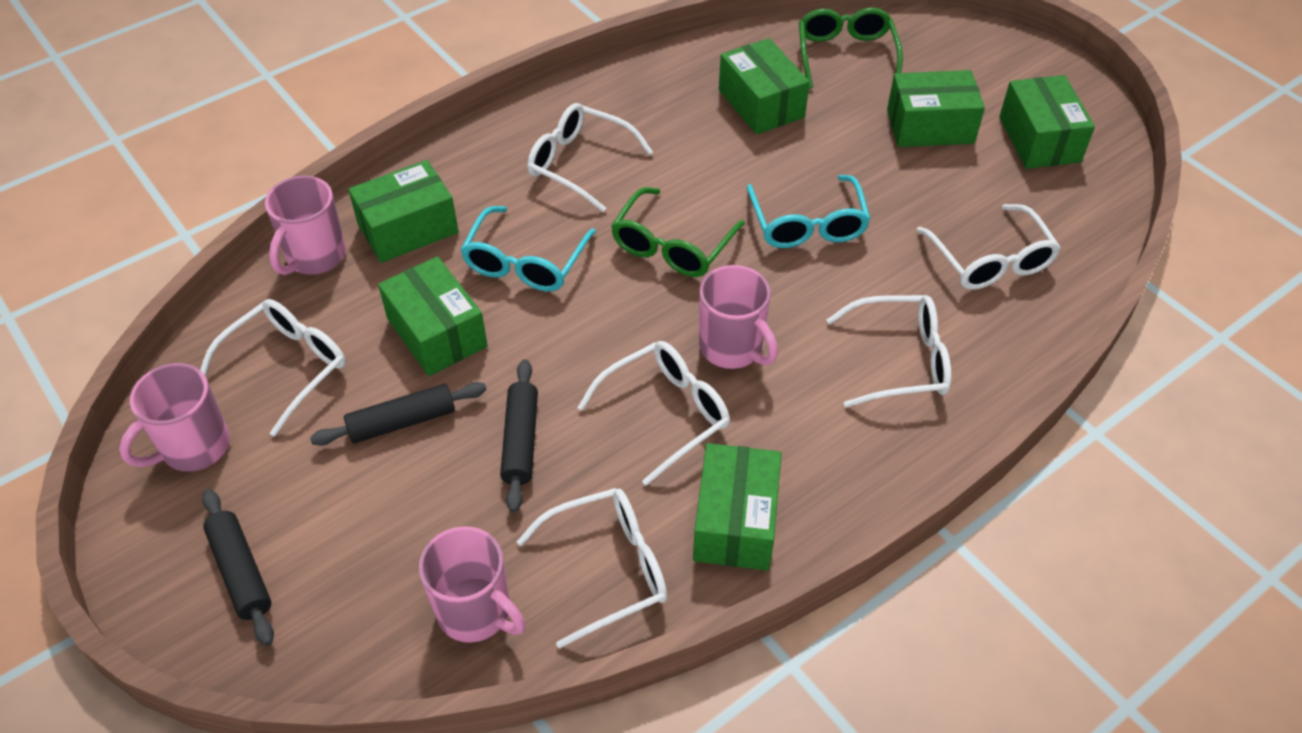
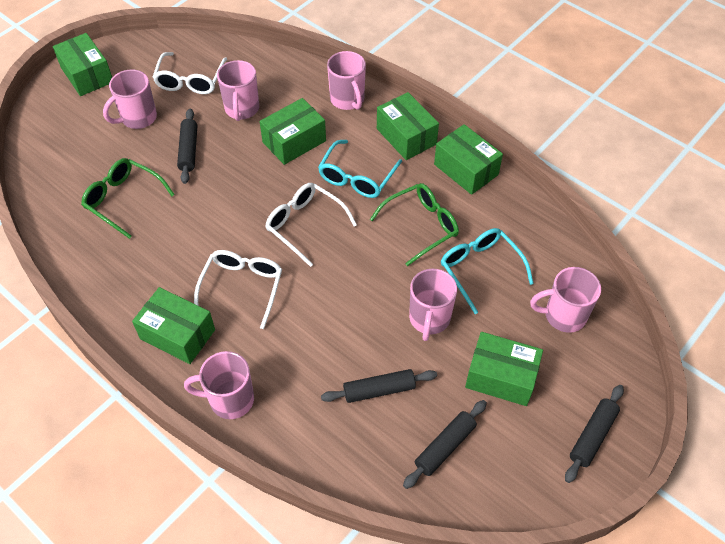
black rolling pin: 3 -> 4
pink mug: 4 -> 6
white glasses: 6 -> 3

